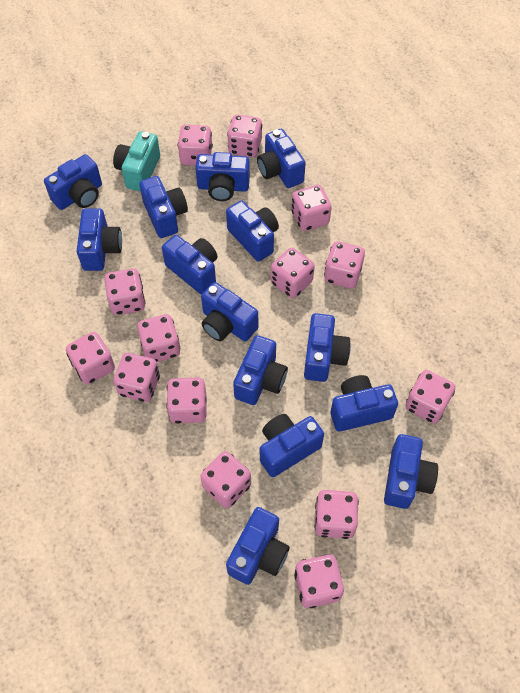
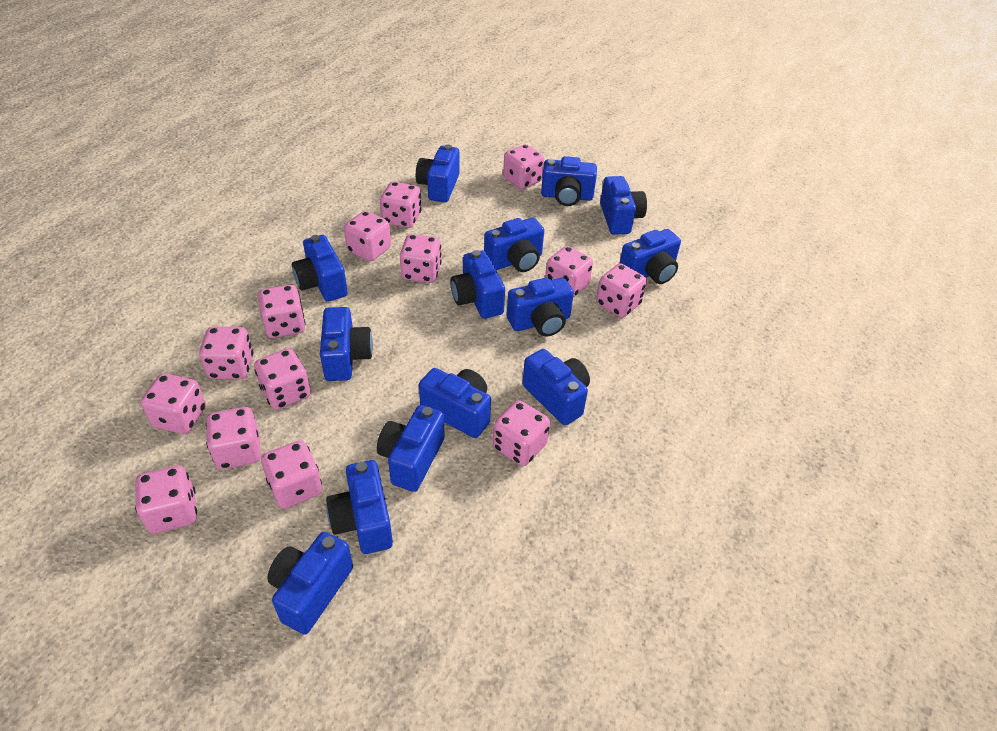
turquoise camera: 1 -> 0

